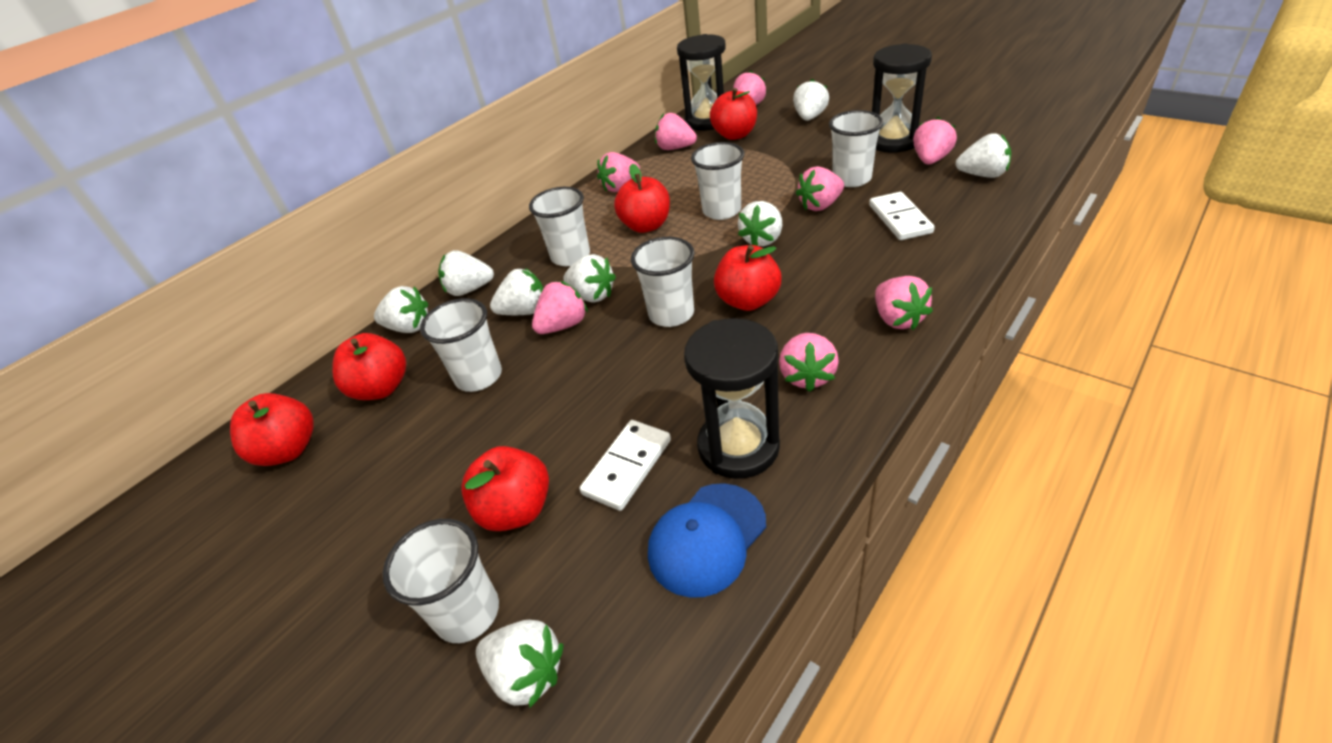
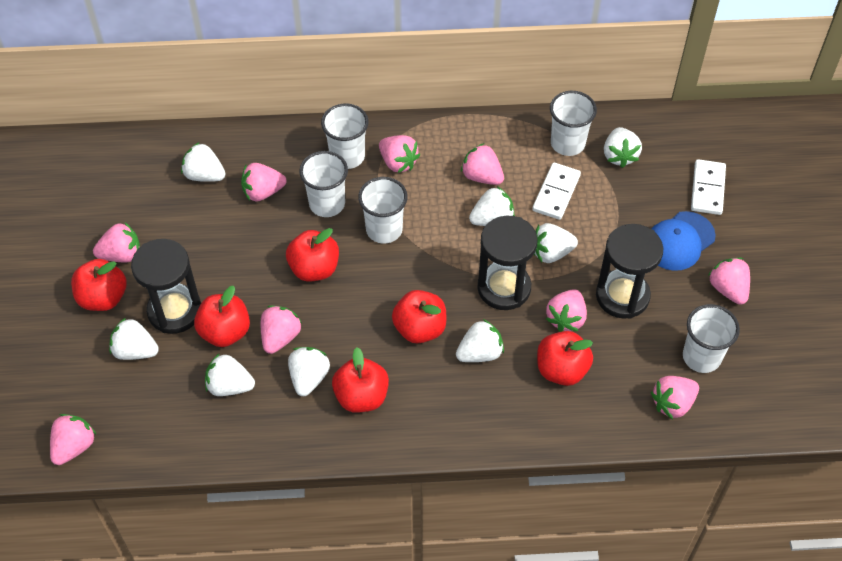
pink strawberry: 8 -> 9
white cup: 6 -> 5

